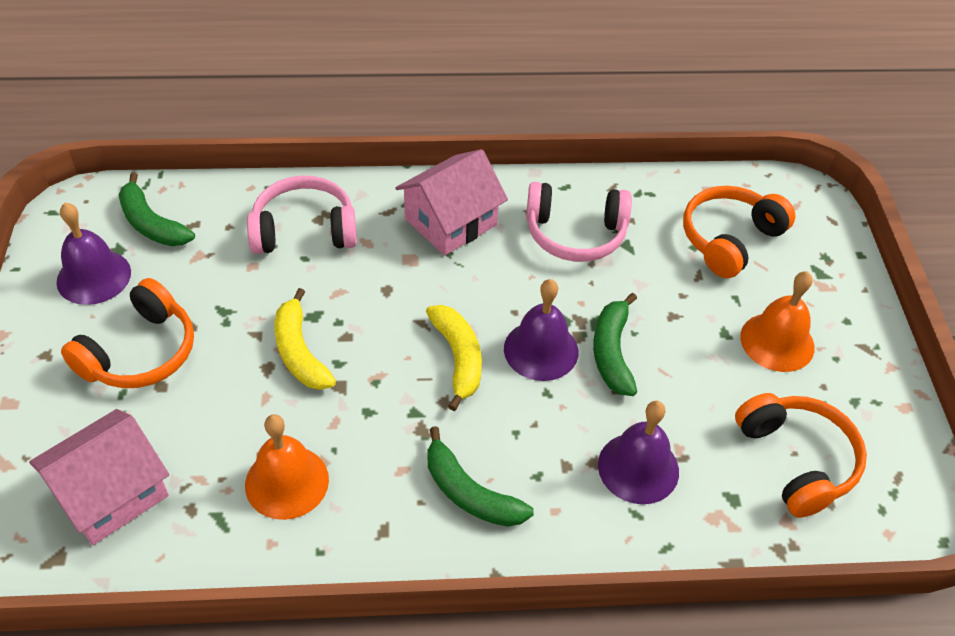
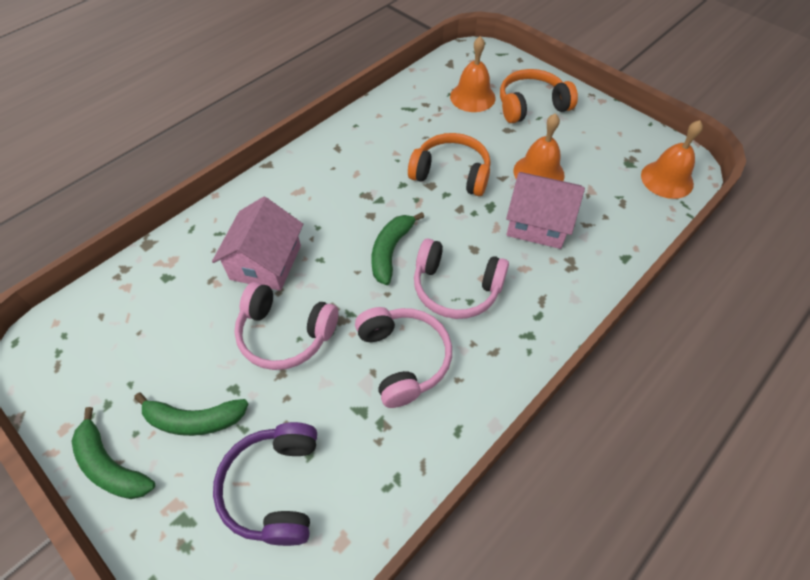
orange bell: 2 -> 3
orange headphones: 3 -> 2
pink headphones: 2 -> 3
purple bell: 3 -> 0
purple headphones: 0 -> 1
yellow banana: 2 -> 0

